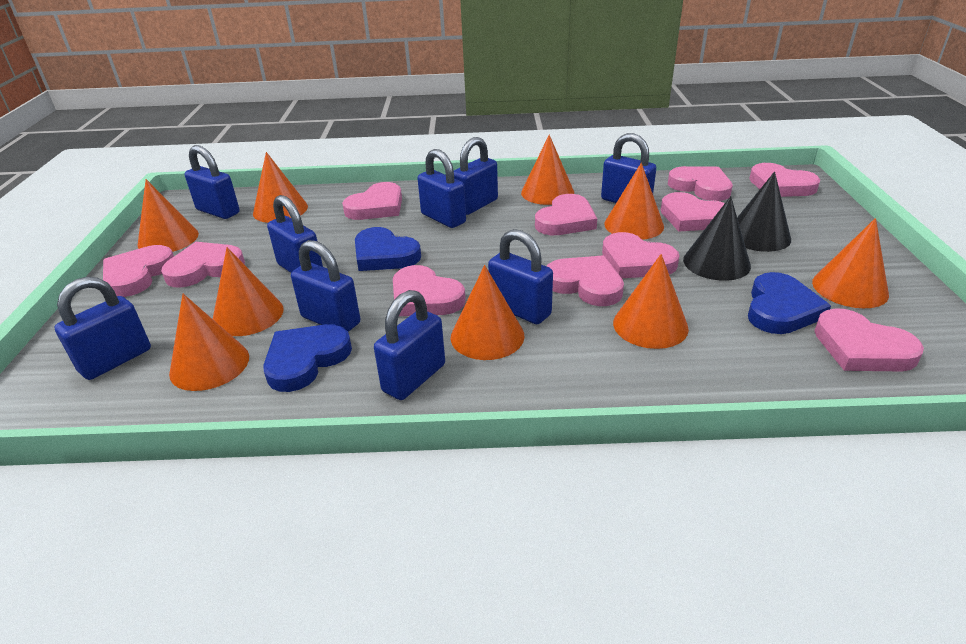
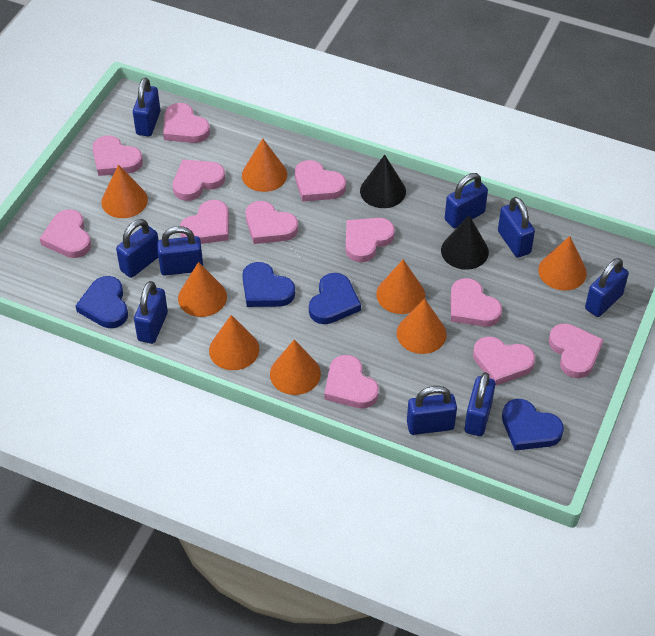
blue heart: 3 -> 4
orange cone: 9 -> 8
pink heart: 11 -> 12

